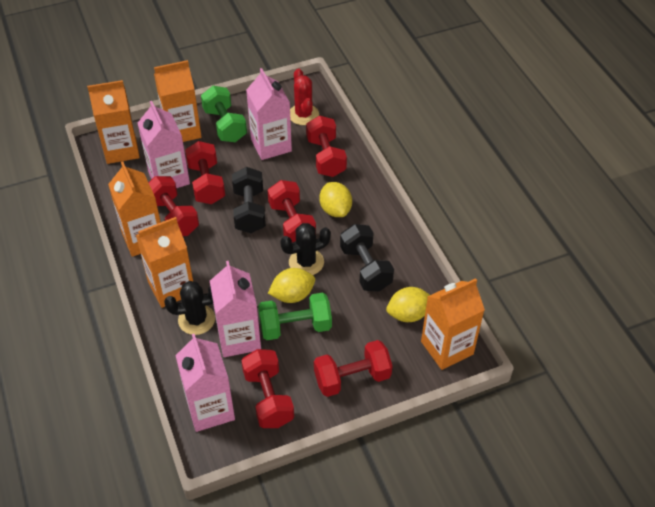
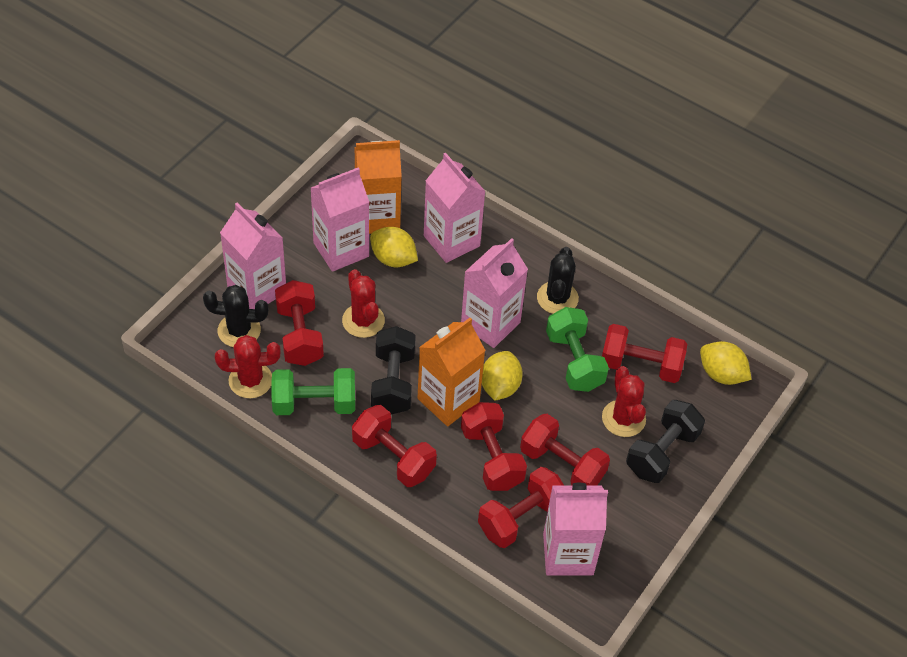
orange carton: 5 -> 2
pink carton: 4 -> 5
red cactus: 1 -> 3

